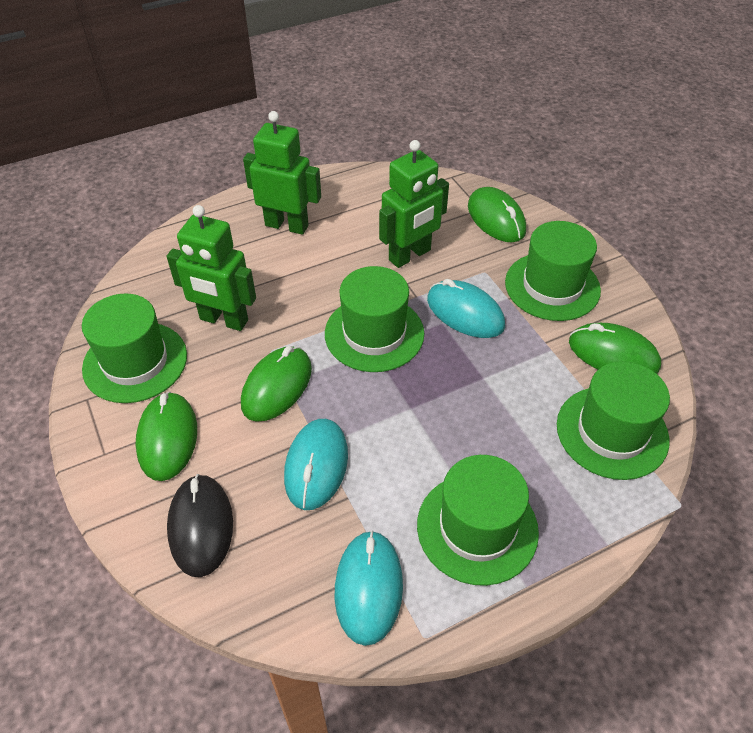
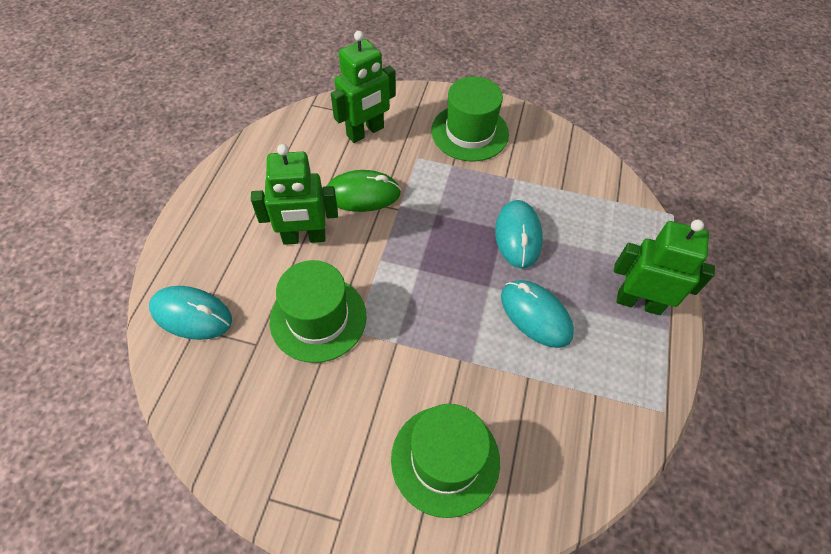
black mouse: 1 -> 0
green hat: 5 -> 3
green mouse: 4 -> 1

